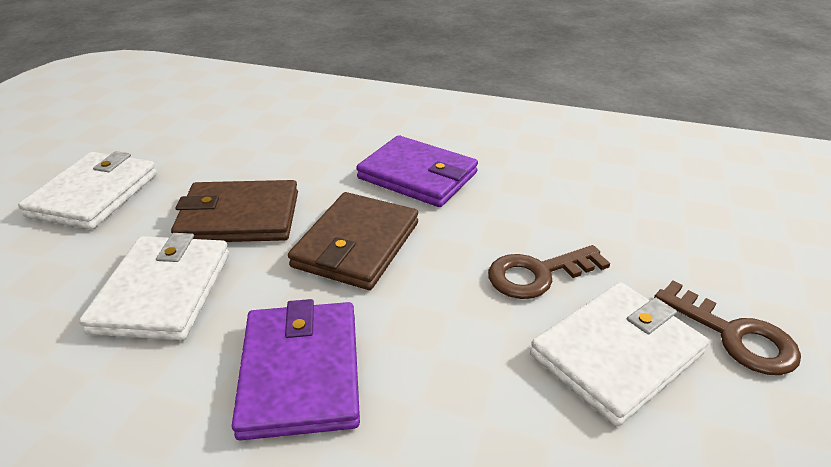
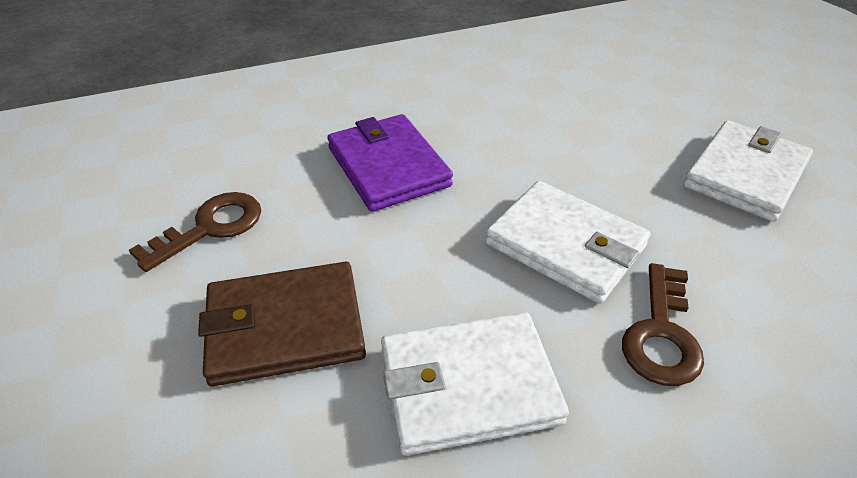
brown wallet: 2 -> 1
purple wallet: 2 -> 1

